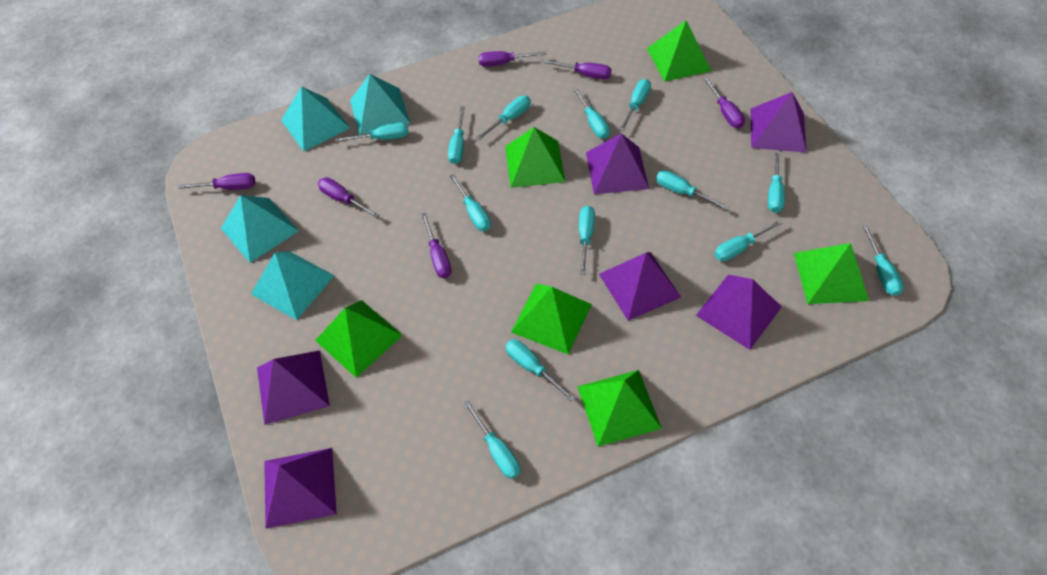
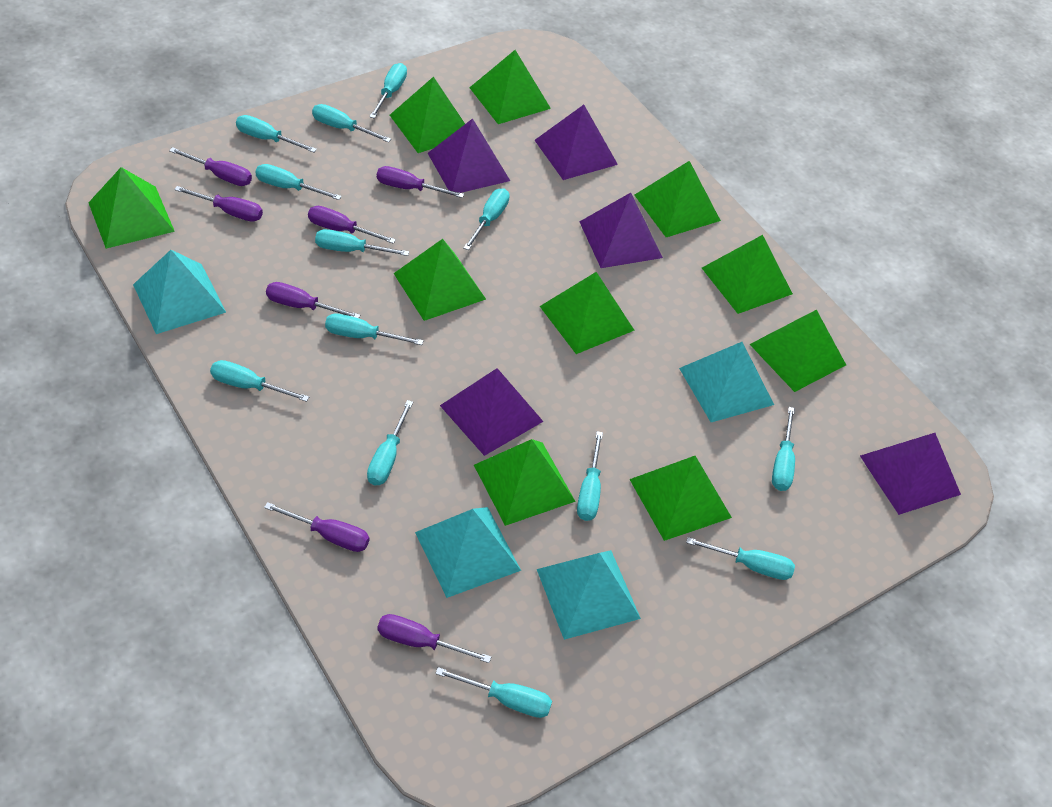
green pyramid: 6 -> 10
purple pyramid: 6 -> 5
purple screwdriver: 6 -> 7

